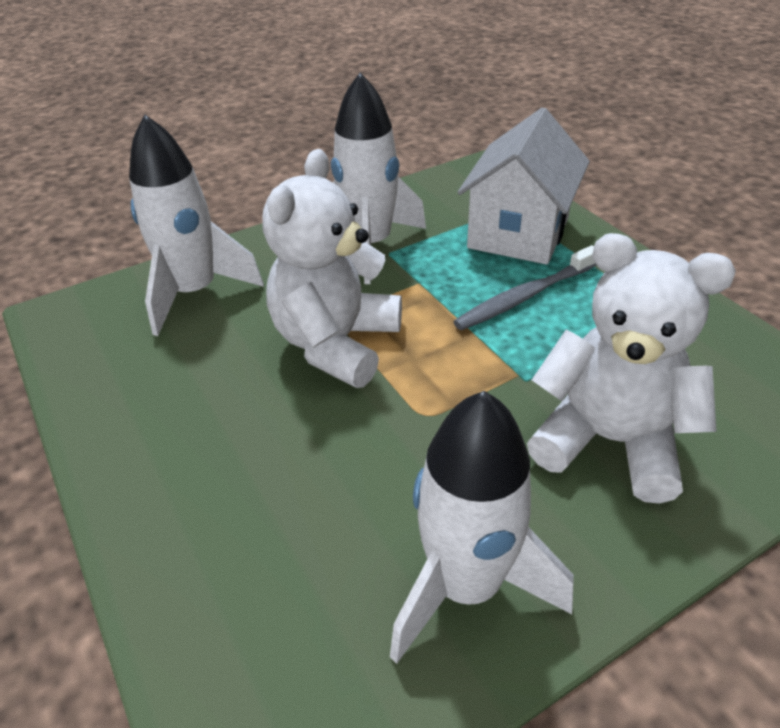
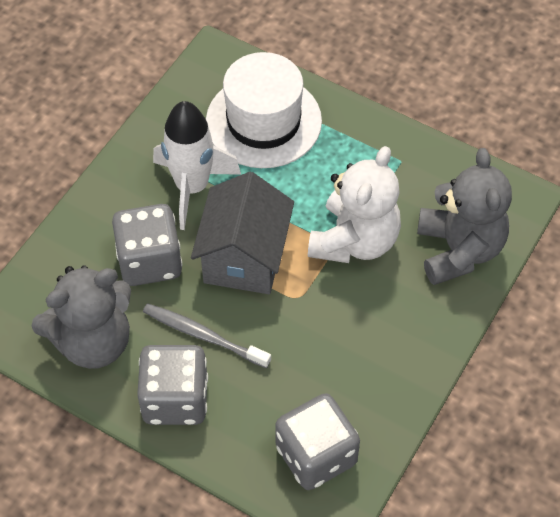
grey dice: 0 -> 3
grey house: 0 -> 1
grey teddy bear: 0 -> 2
white hat: 0 -> 1
white house: 1 -> 0
white rocket: 3 -> 1
white teddy bear: 2 -> 1

